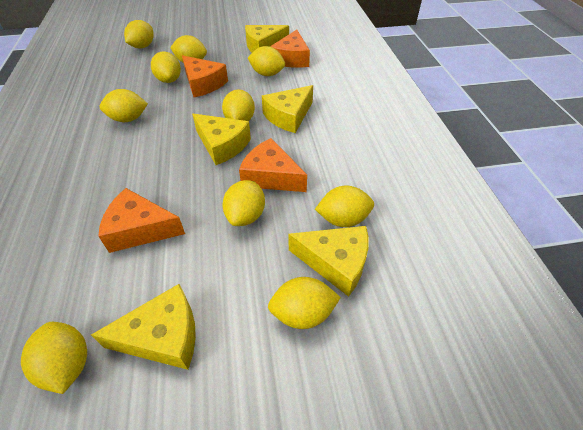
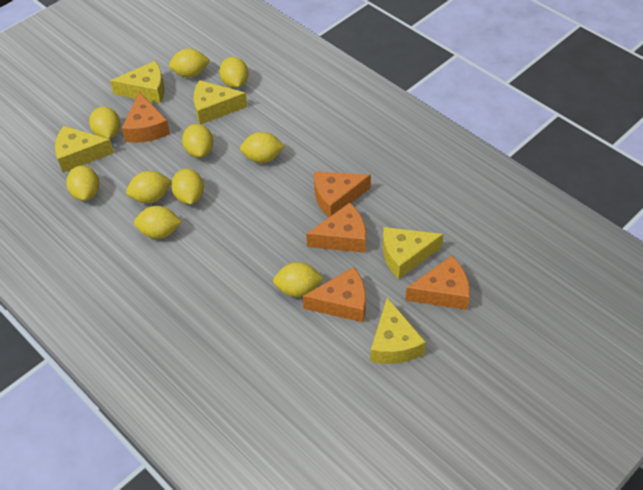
orange cheese: 4 -> 5

